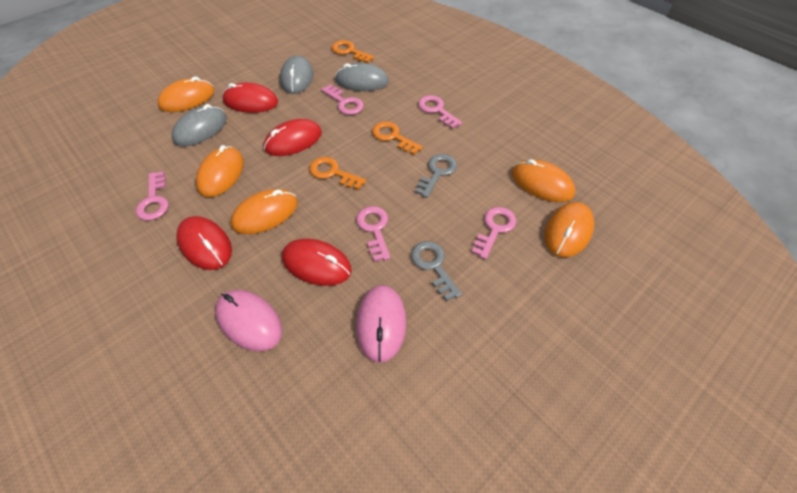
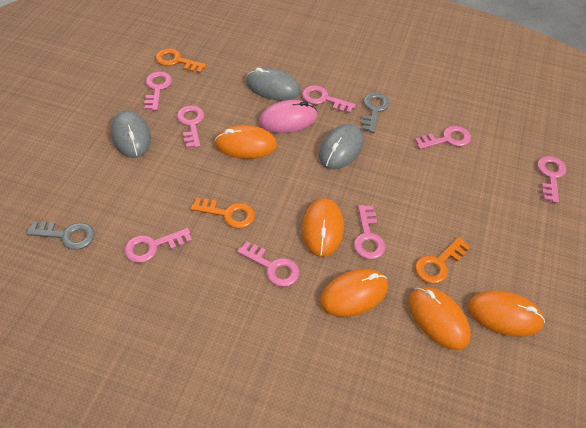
pink key: 5 -> 8
pink mouse: 2 -> 1
red mouse: 4 -> 0

